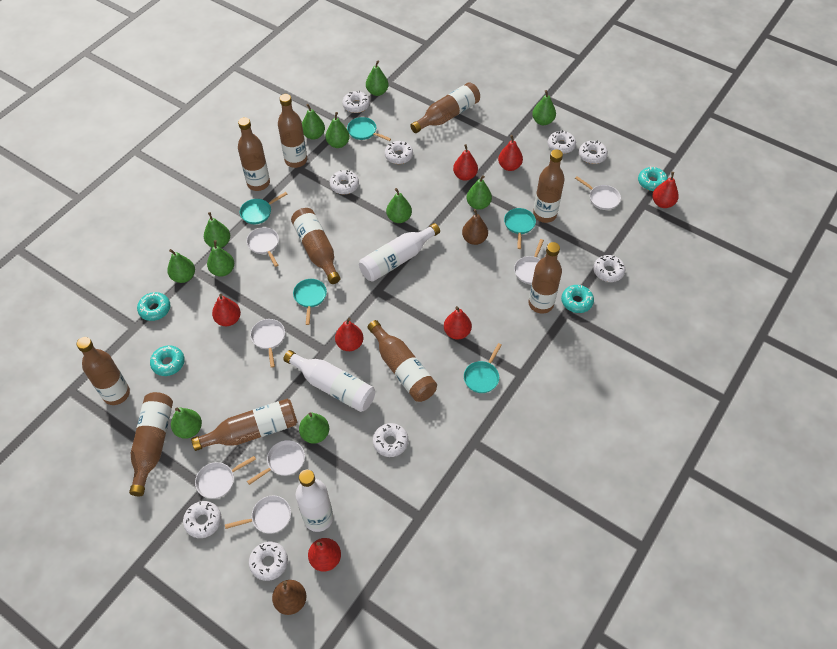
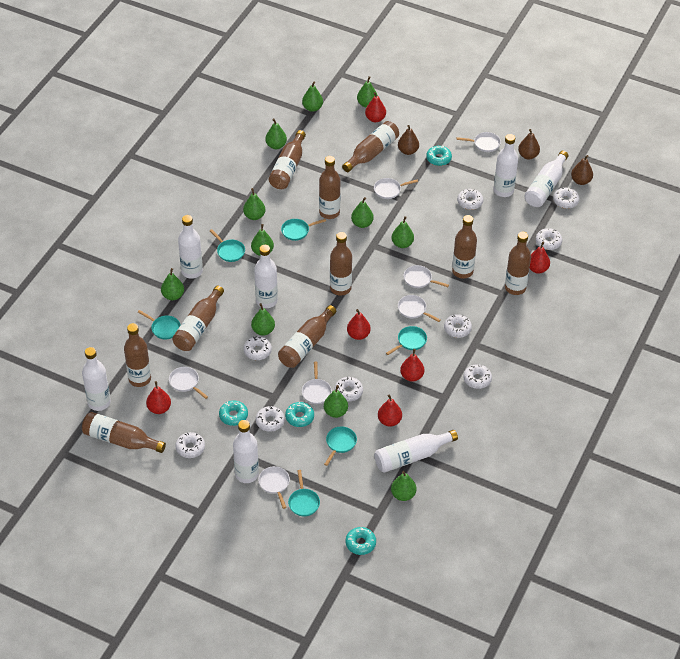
brown pear: 2 -> 3
red pear: 7 -> 6
turquoise pan: 5 -> 6
white bottle: 3 -> 7

